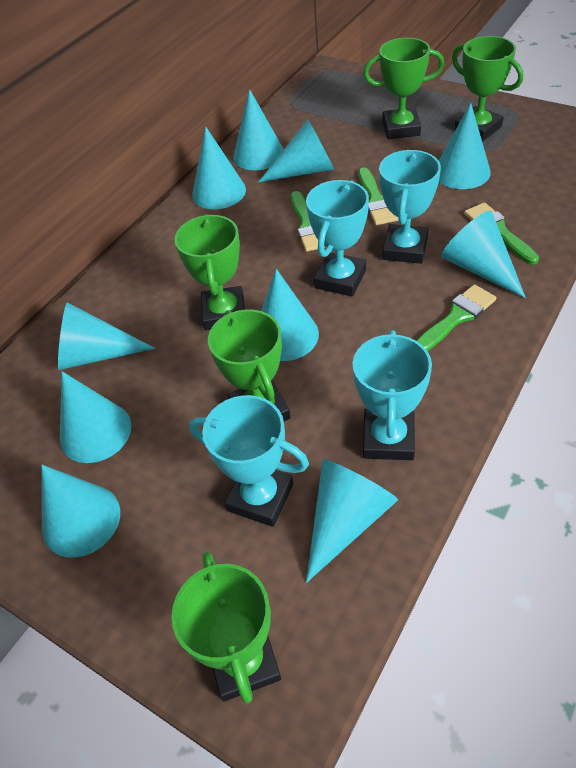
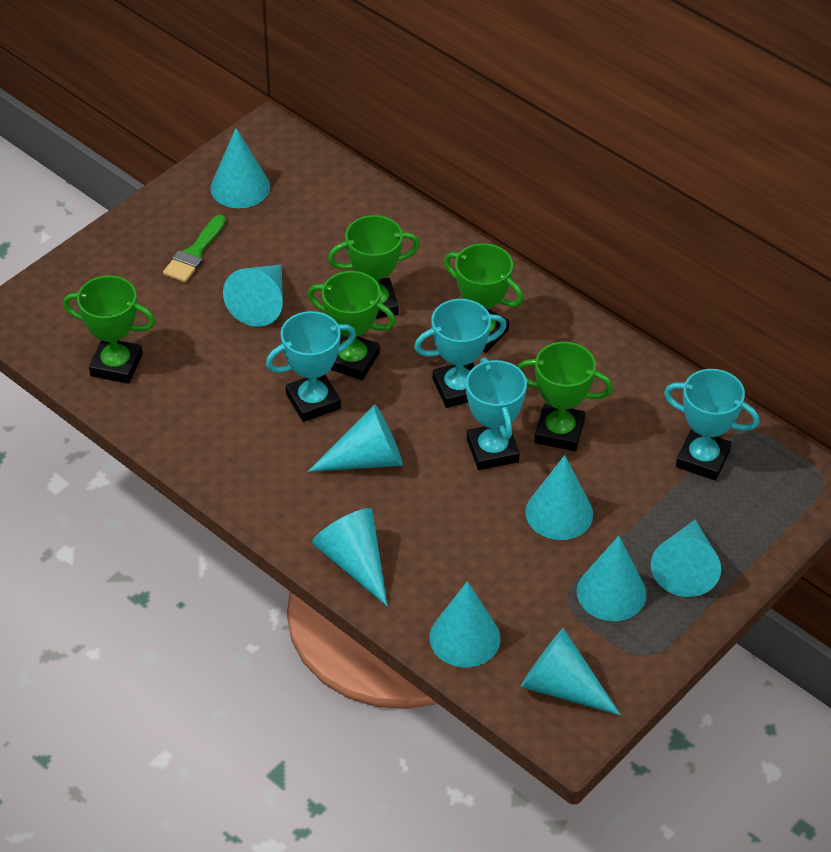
green brush: 4 -> 1
turquoise cone: 10 -> 9

